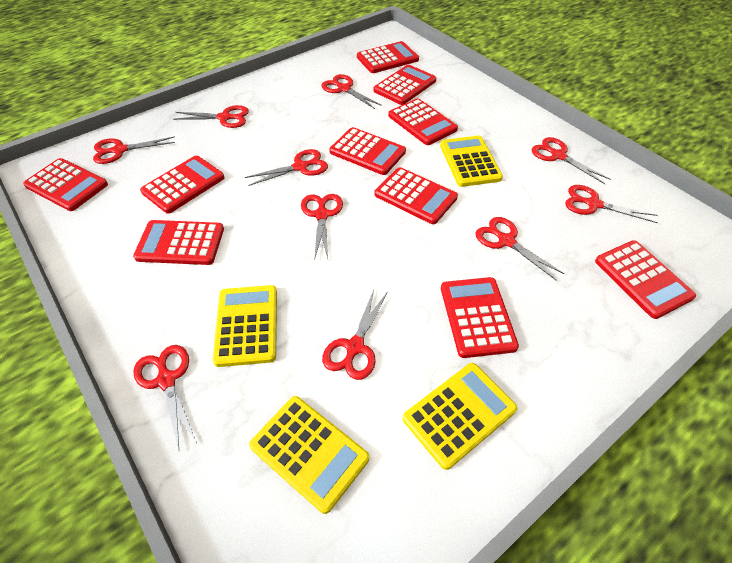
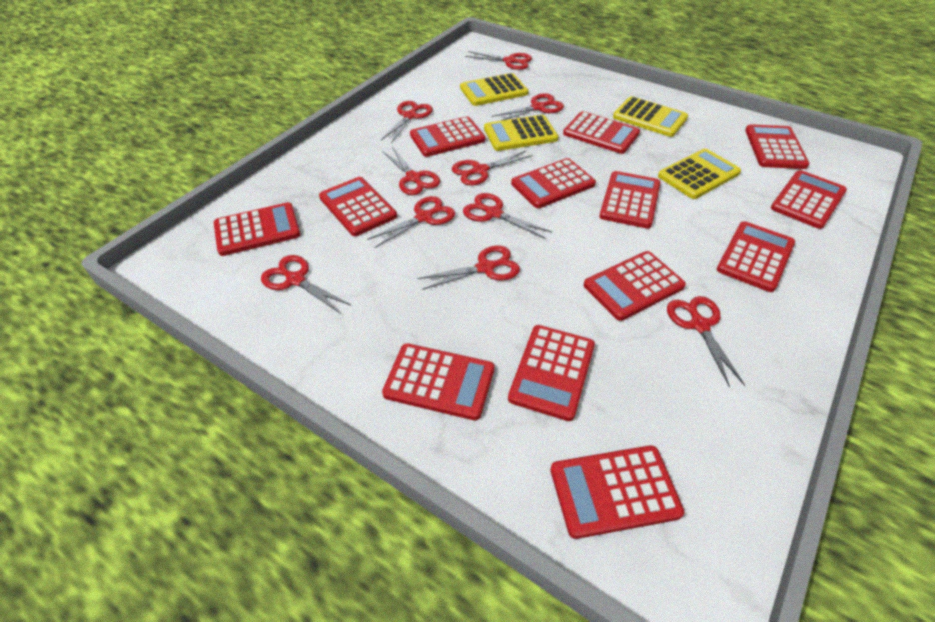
red calculator: 10 -> 13

